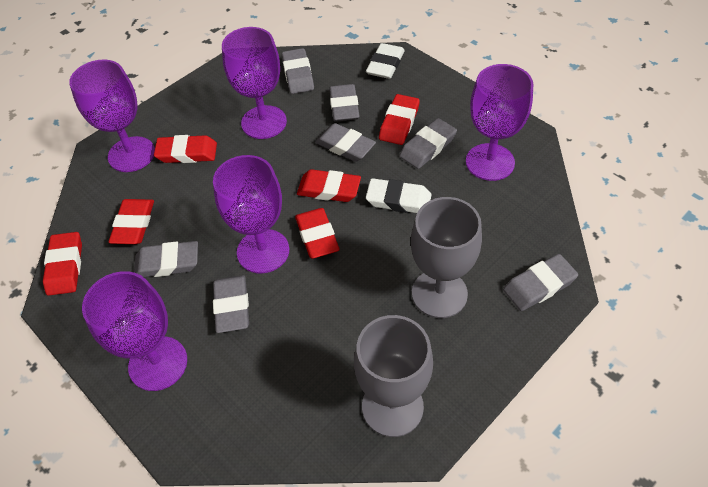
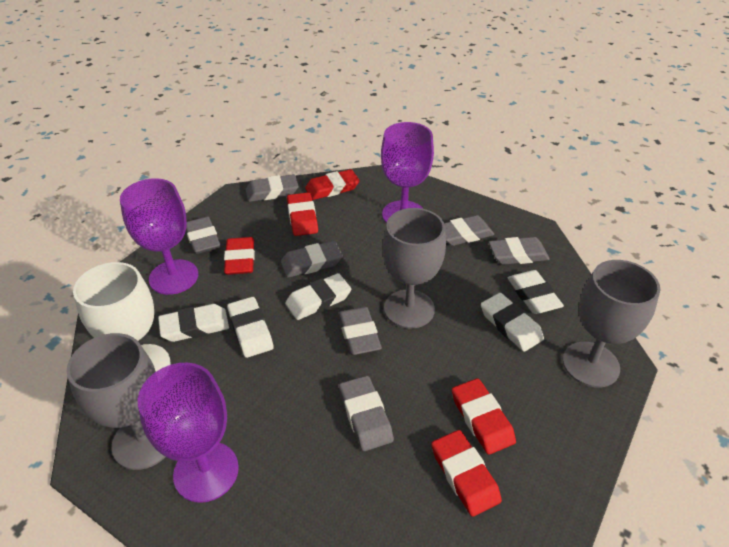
grey goblet: 2 -> 3
purple goblet: 5 -> 3
red eraser: 6 -> 5
white eraser: 2 -> 5
white goblet: 0 -> 1

